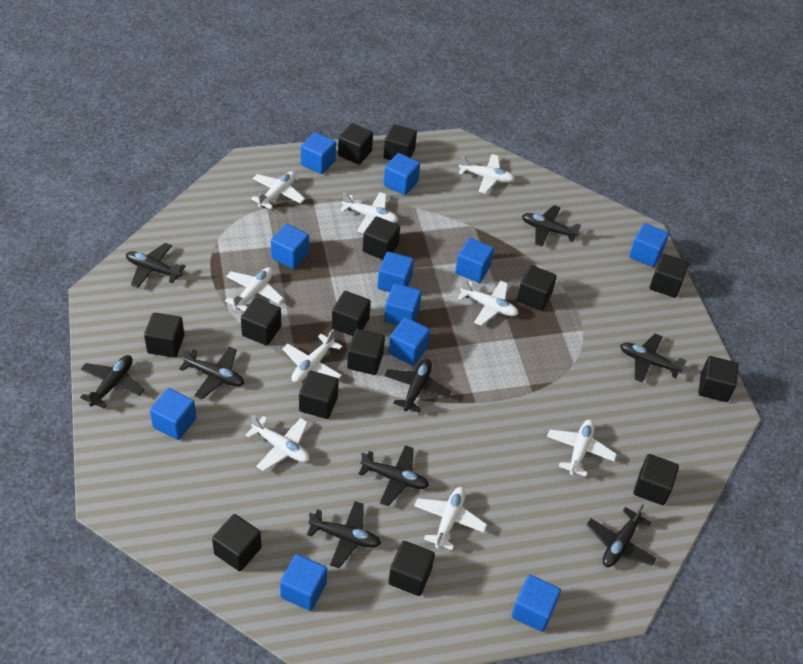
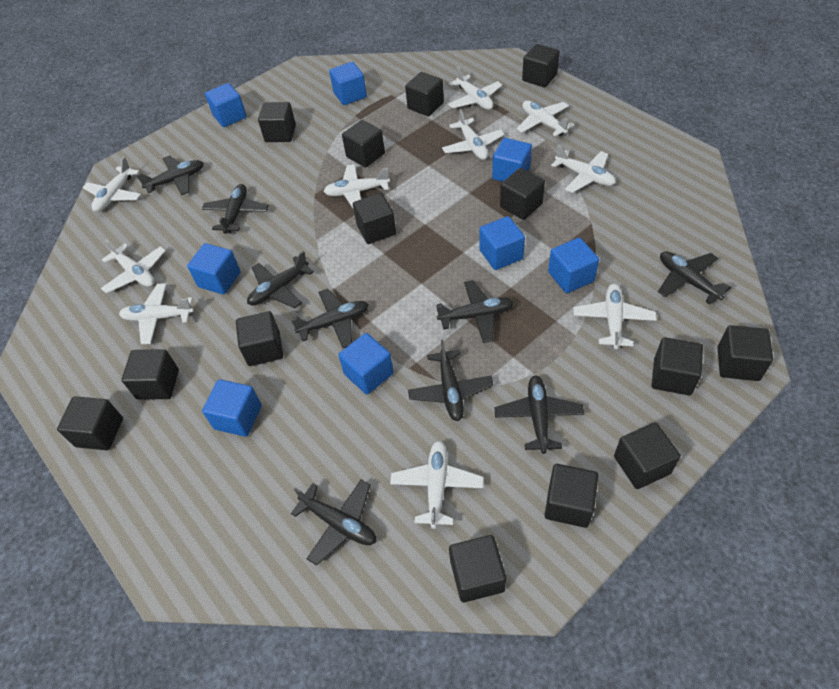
blue cube: 11 -> 8
white plane: 9 -> 10

